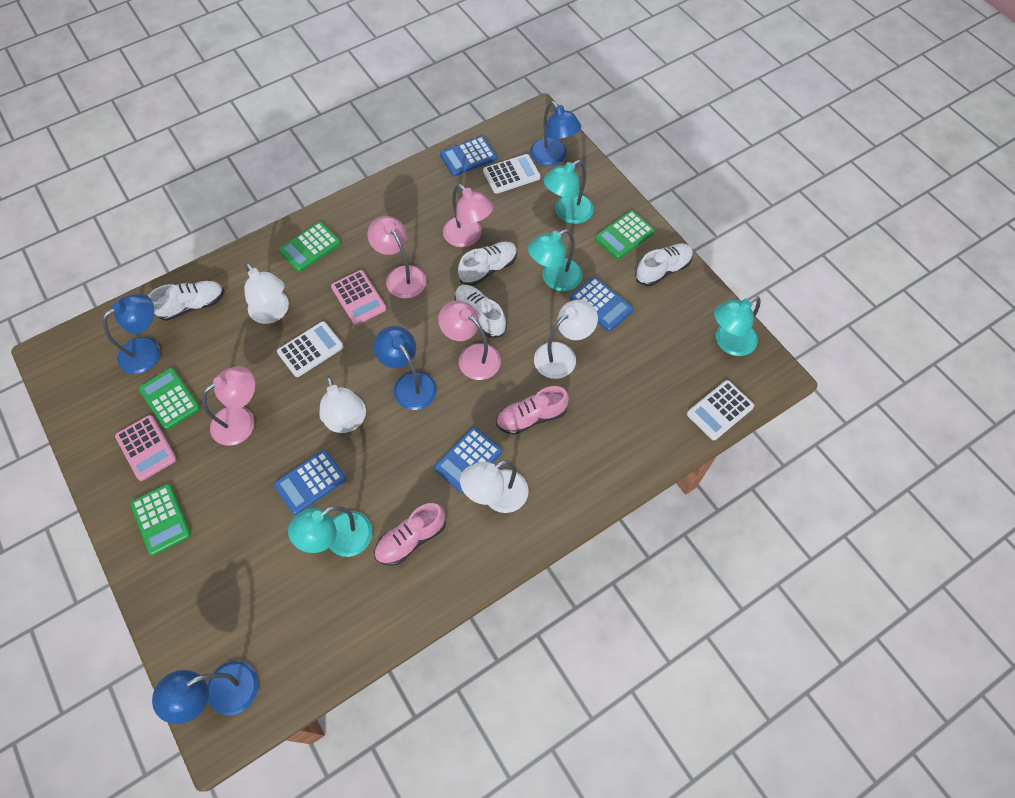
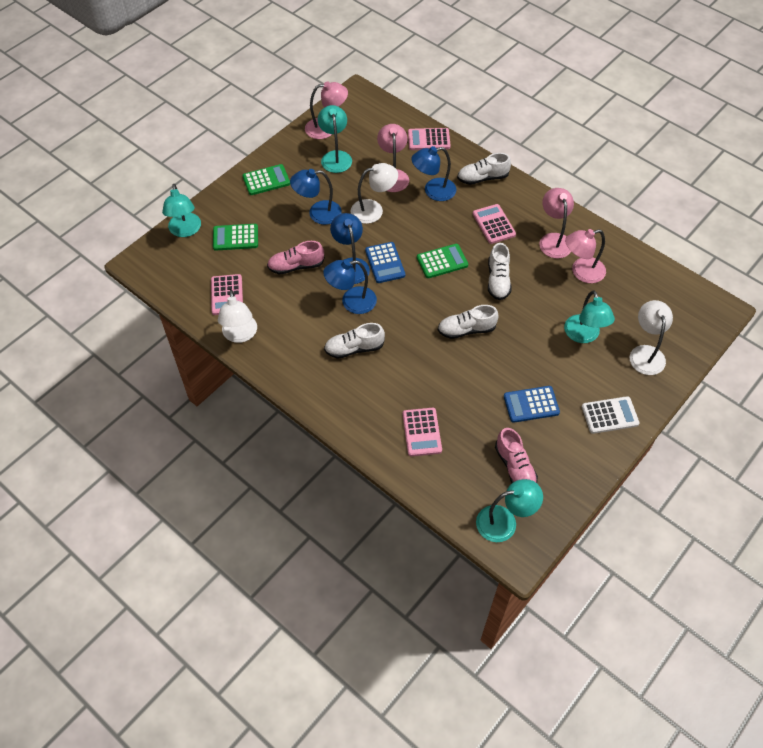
blue calculator: 4 -> 2
green calculator: 4 -> 3
pink calculator: 2 -> 4
white calculator: 3 -> 1
white lamp: 4 -> 3

